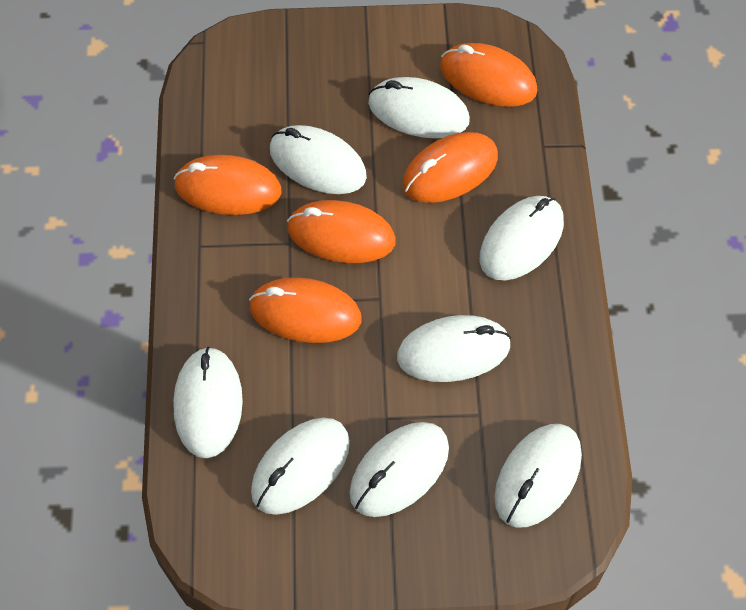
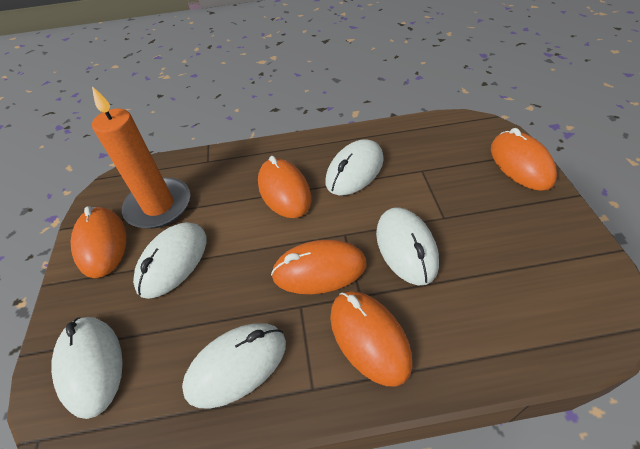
orange candle: 0 -> 1
white mouse: 8 -> 5

